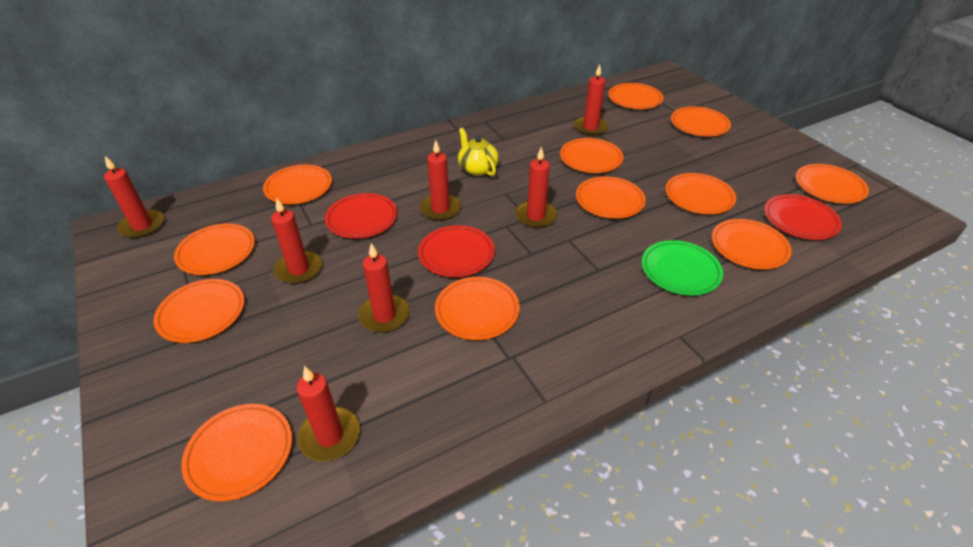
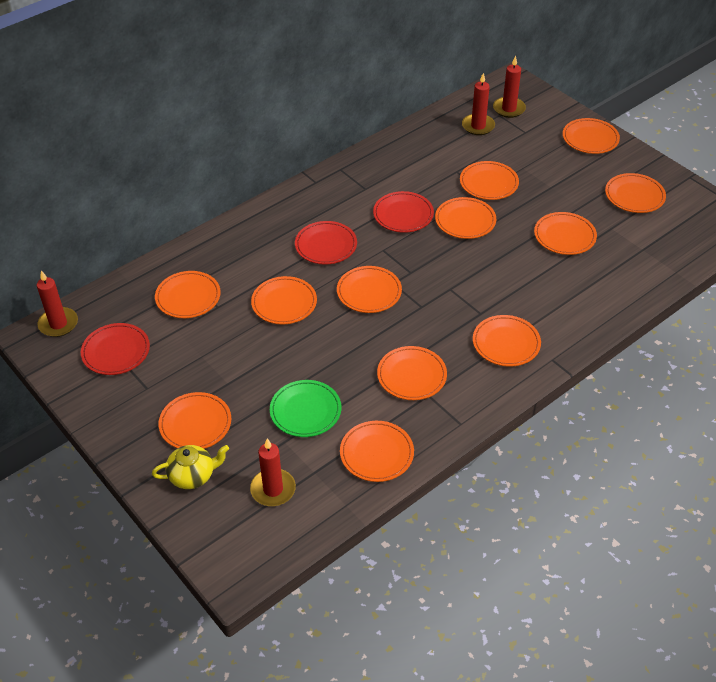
red candle: 7 -> 4

